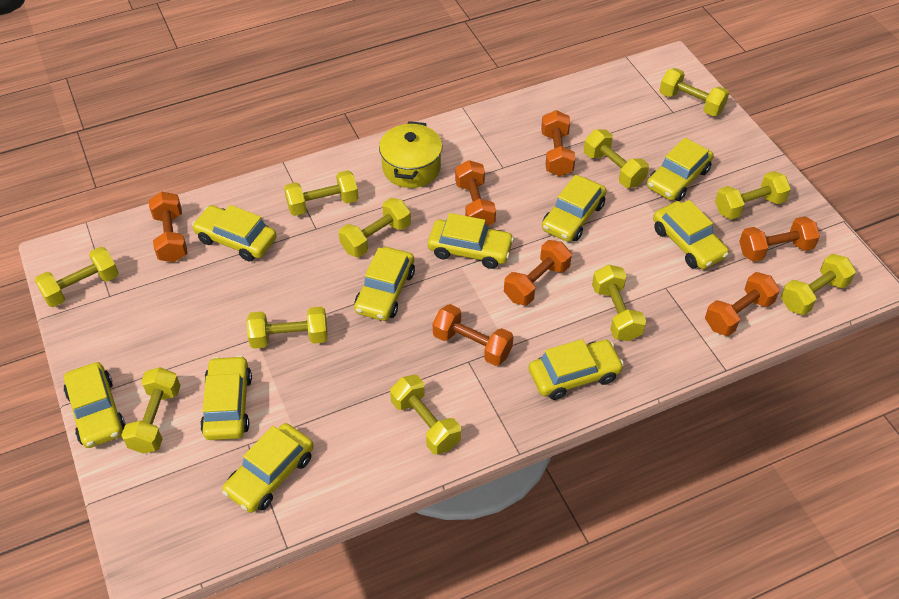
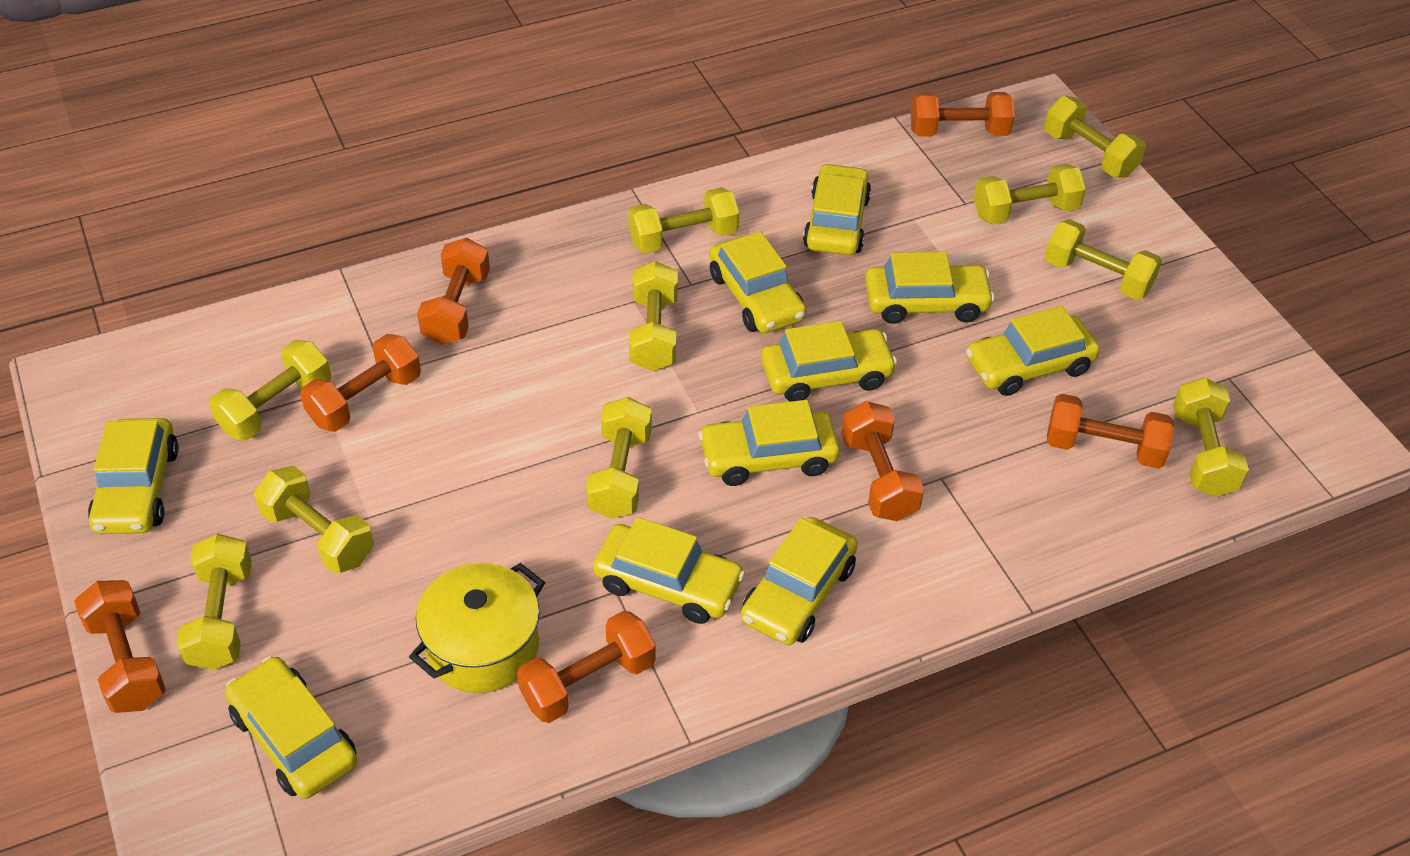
yellow dumbbell: 11 -> 10

